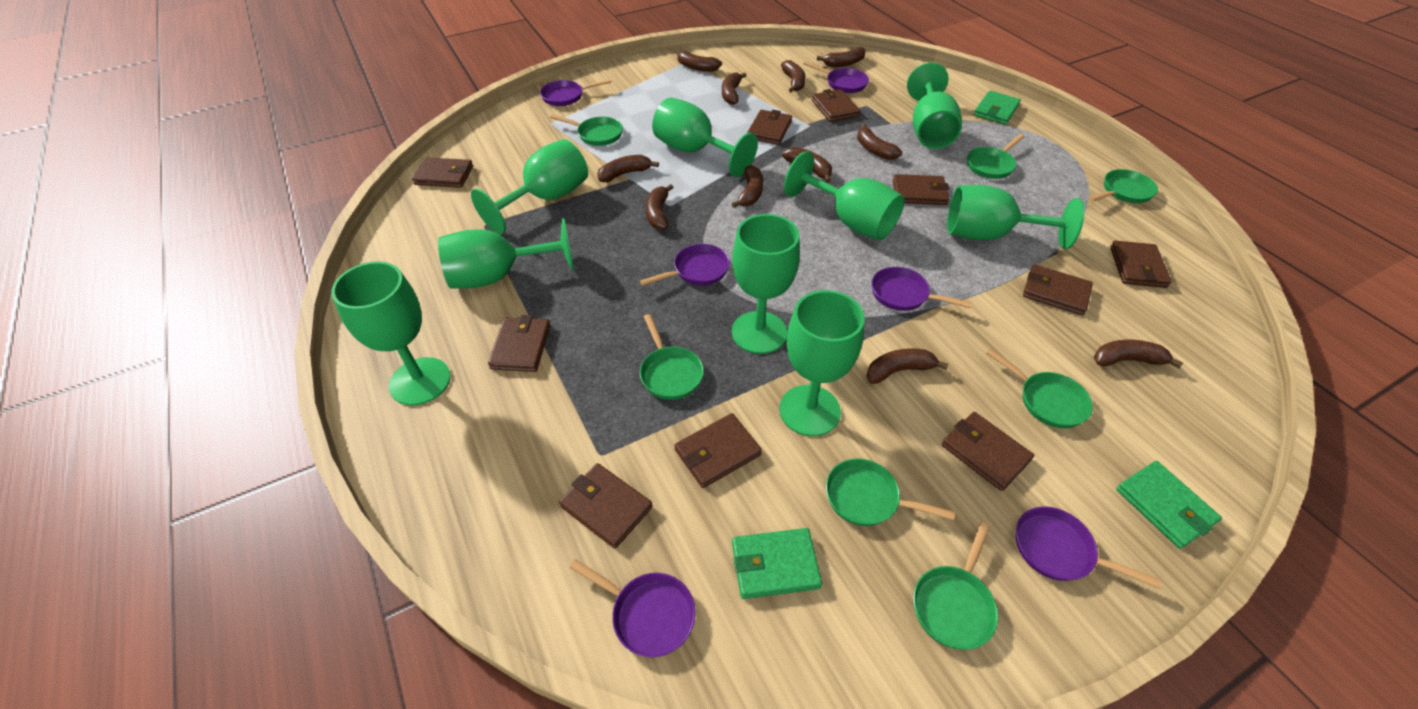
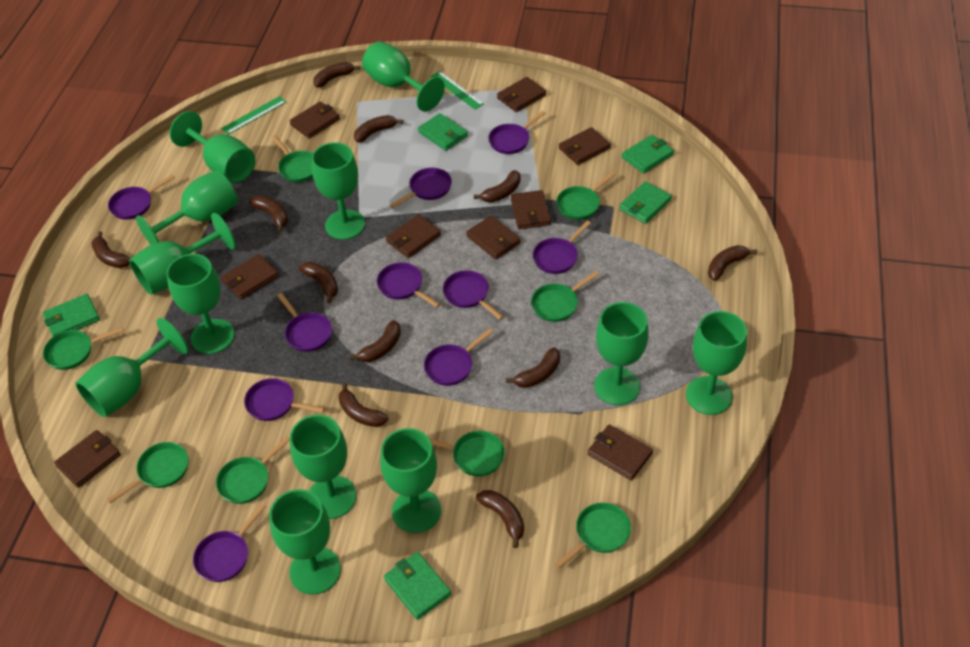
brown wallet: 10 -> 9
green goblet: 9 -> 12
green pan: 7 -> 8
green ruler: 0 -> 2
green wallet: 3 -> 5
purple pan: 6 -> 10

